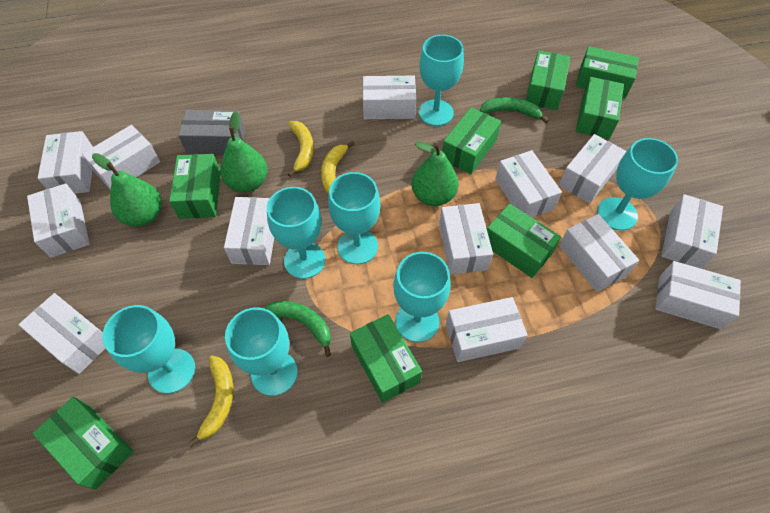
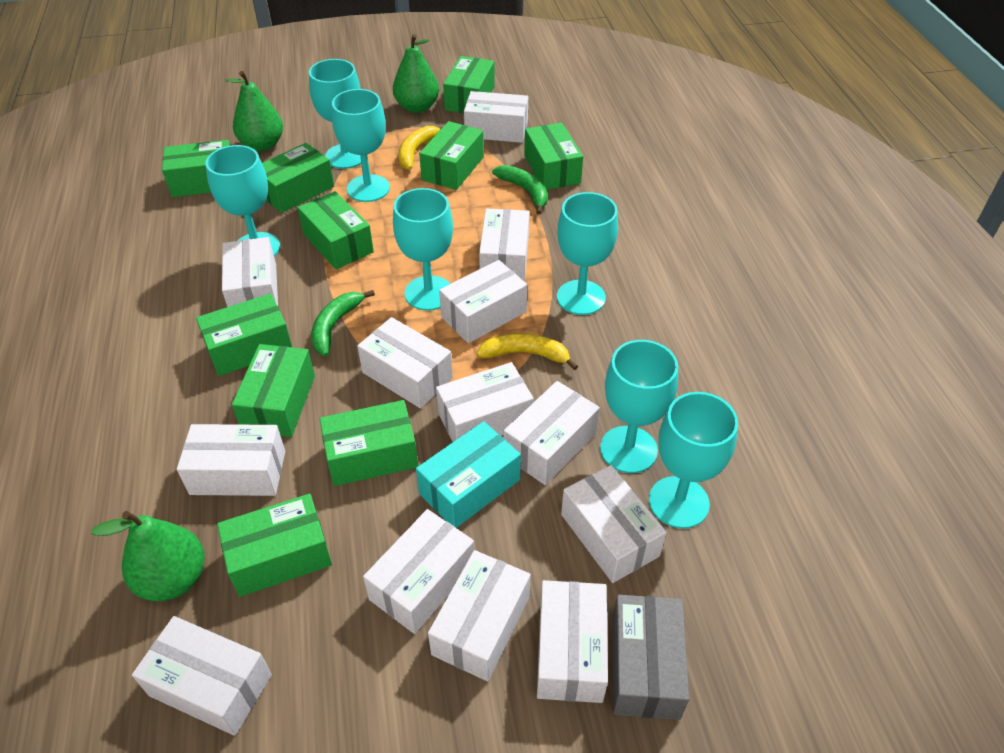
green box: 8 -> 10
turquoise box: 0 -> 1
yellow banana: 3 -> 2

